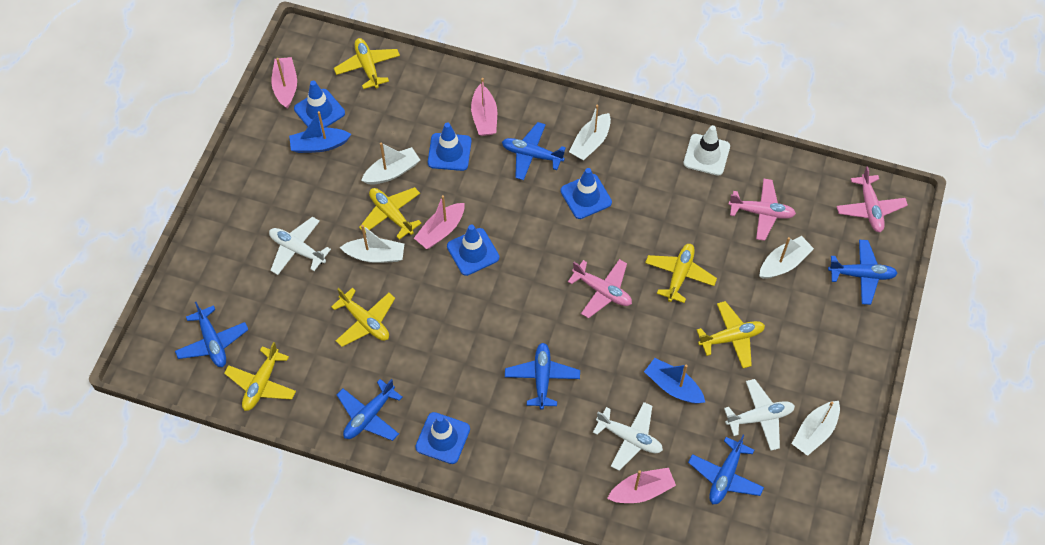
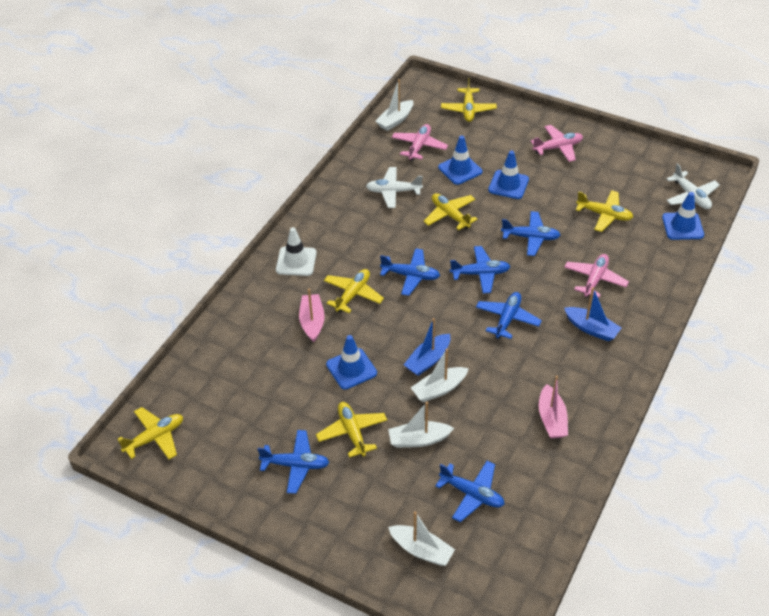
blue traffic cone: 5 -> 4
pink boat: 4 -> 2
white boat: 5 -> 4
white plane: 3 -> 2

